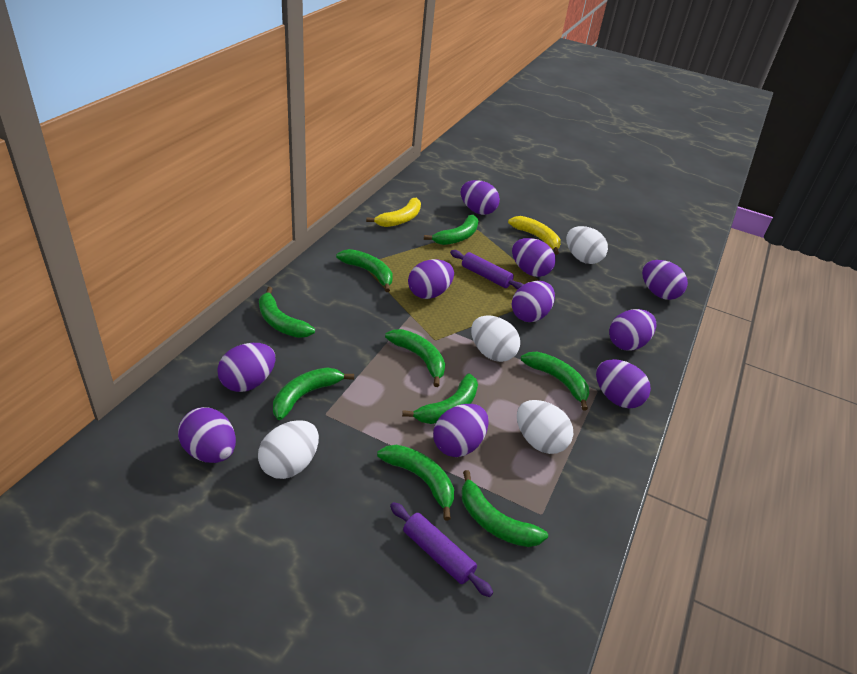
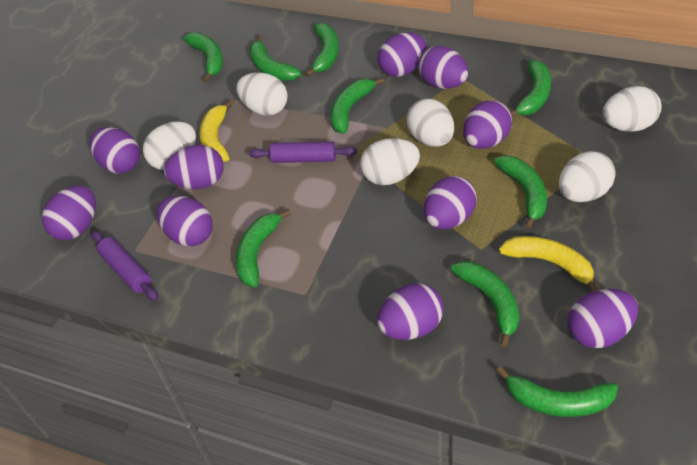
white egg: 4 -> 6

